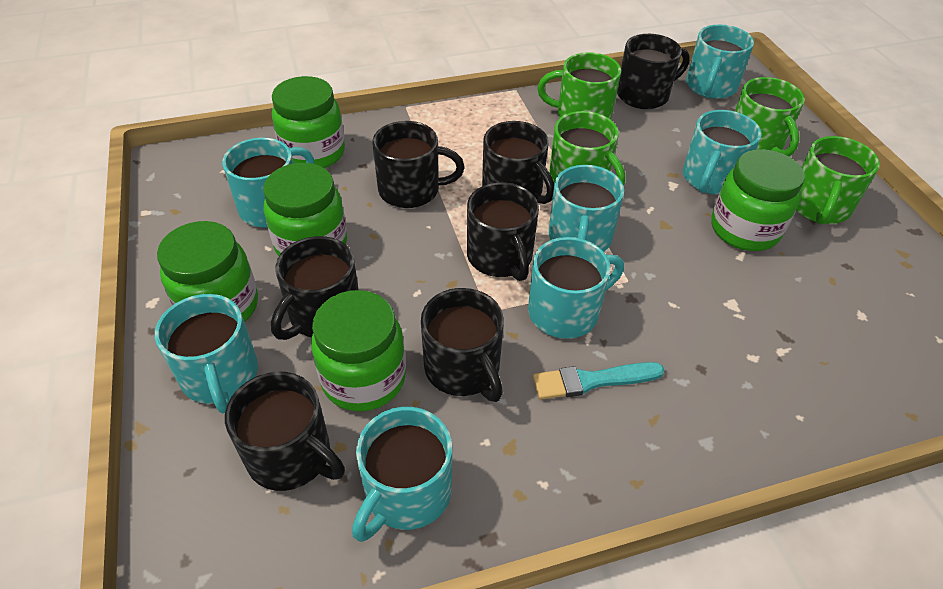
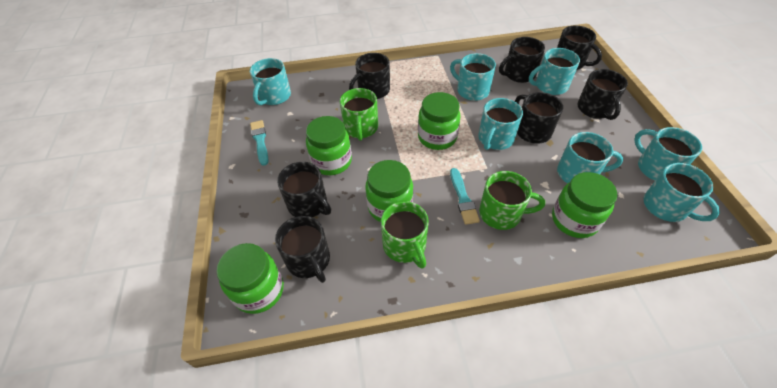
green mug: 4 -> 3
turquoise brush: 1 -> 2

